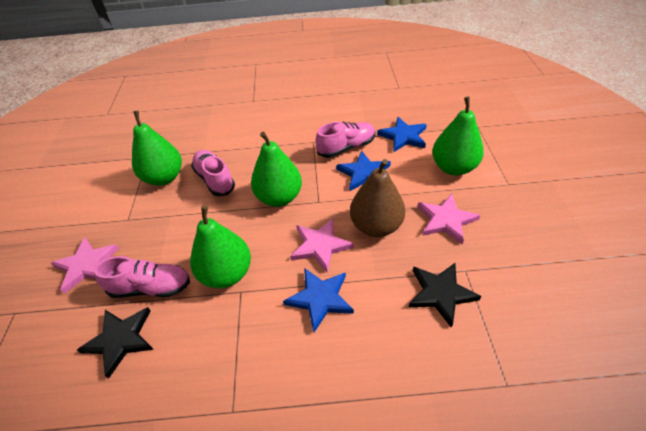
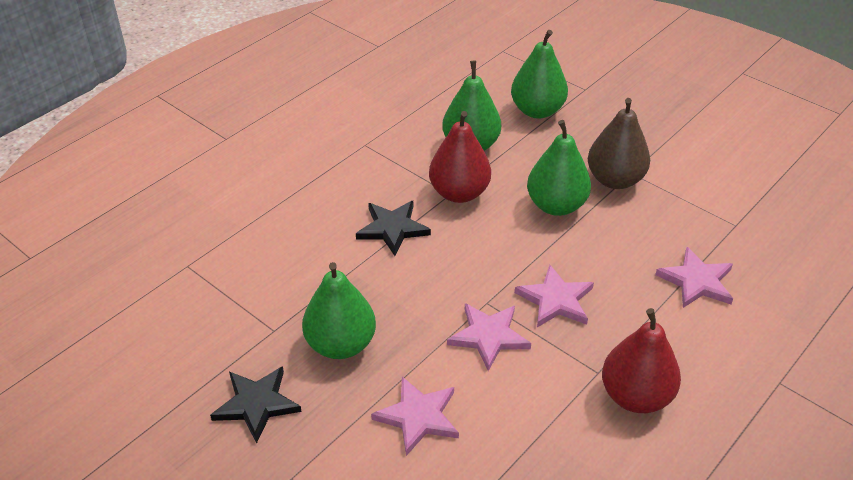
blue star: 3 -> 0
pink shoe: 3 -> 0
pink star: 3 -> 4
red pear: 0 -> 2

